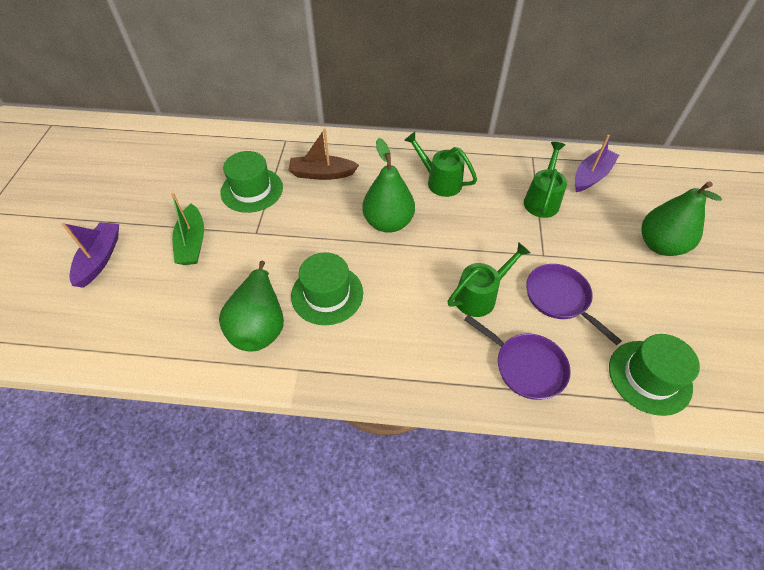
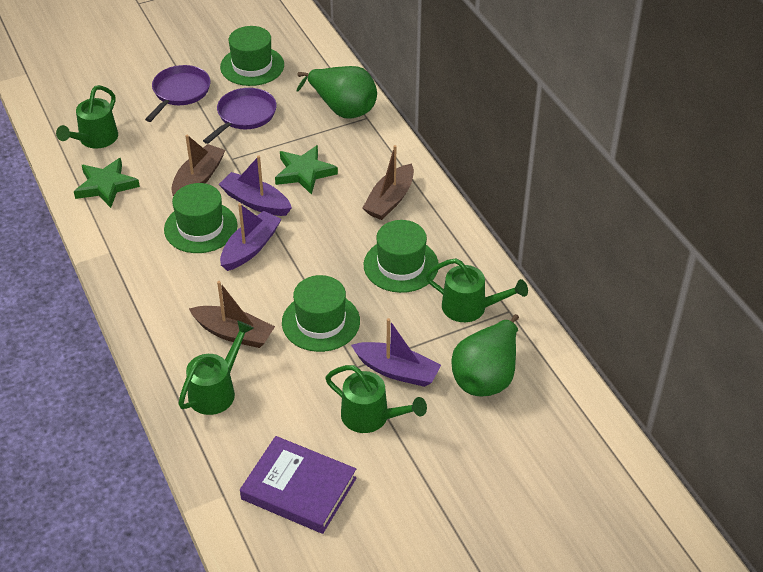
brown boat: 1 -> 3
green boat: 1 -> 0
green hat: 3 -> 4
green pear: 3 -> 2
green star: 0 -> 2
green watering can: 3 -> 4
purple boat: 2 -> 3
purple book: 0 -> 1

